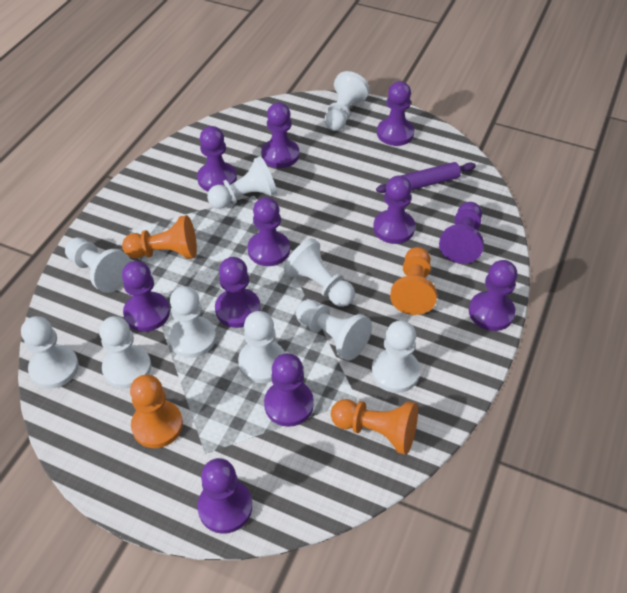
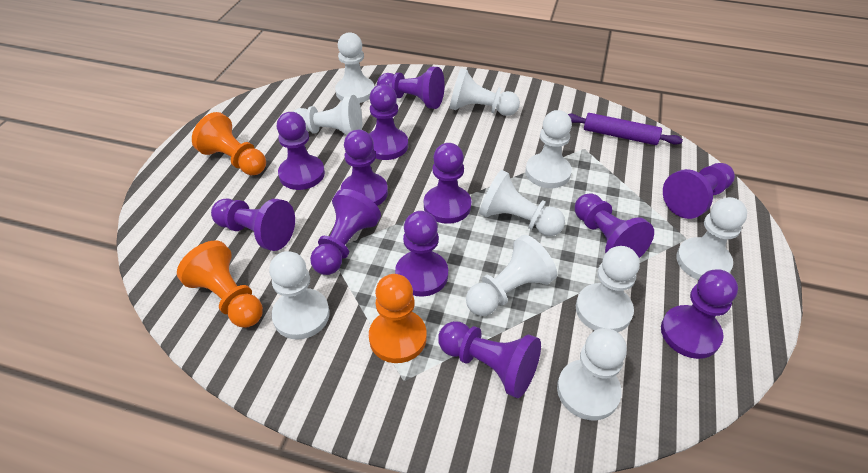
orange pawn: 4 -> 3
purple pawn: 11 -> 12

